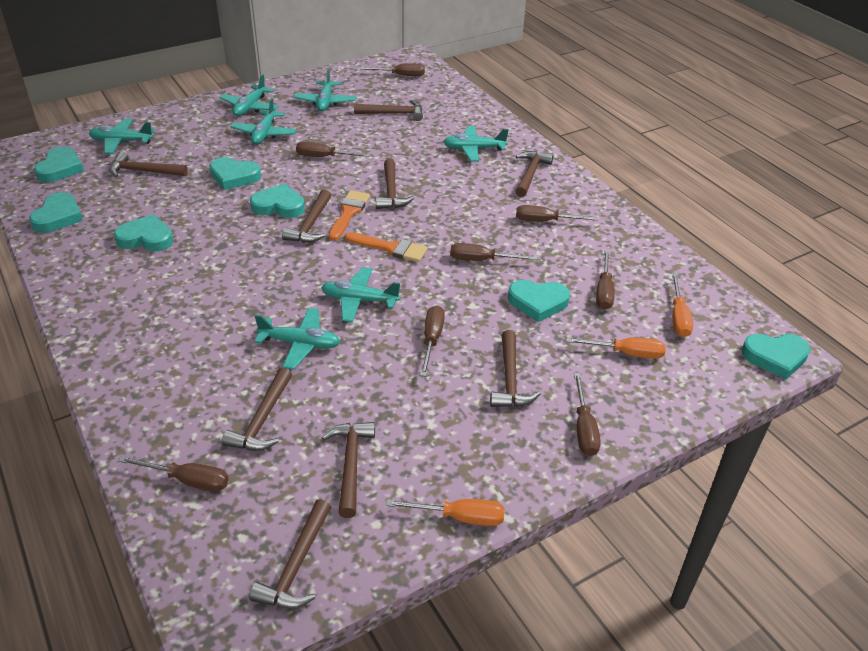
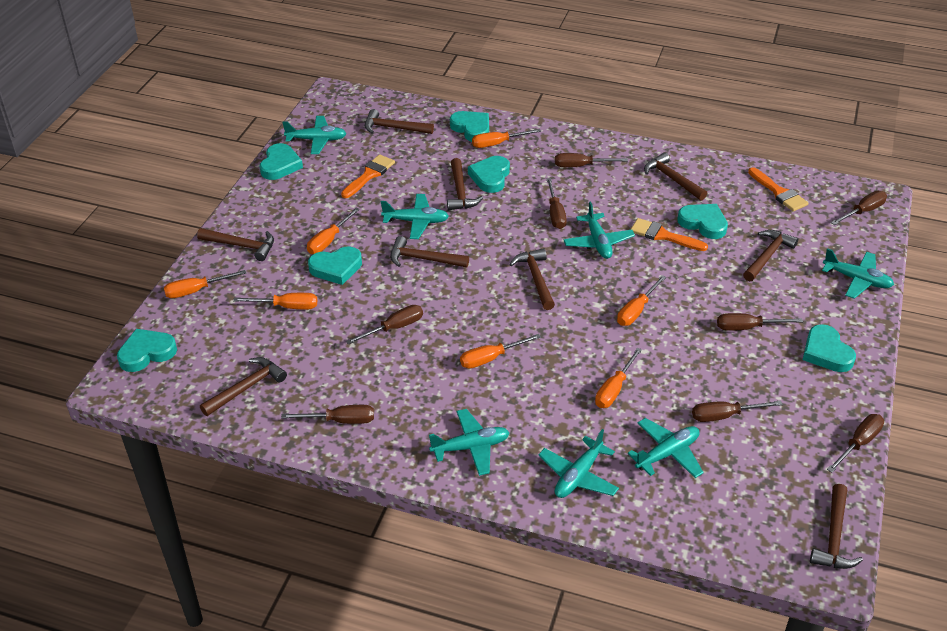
orange brush: 2 -> 3
orange screwdriver: 3 -> 7

